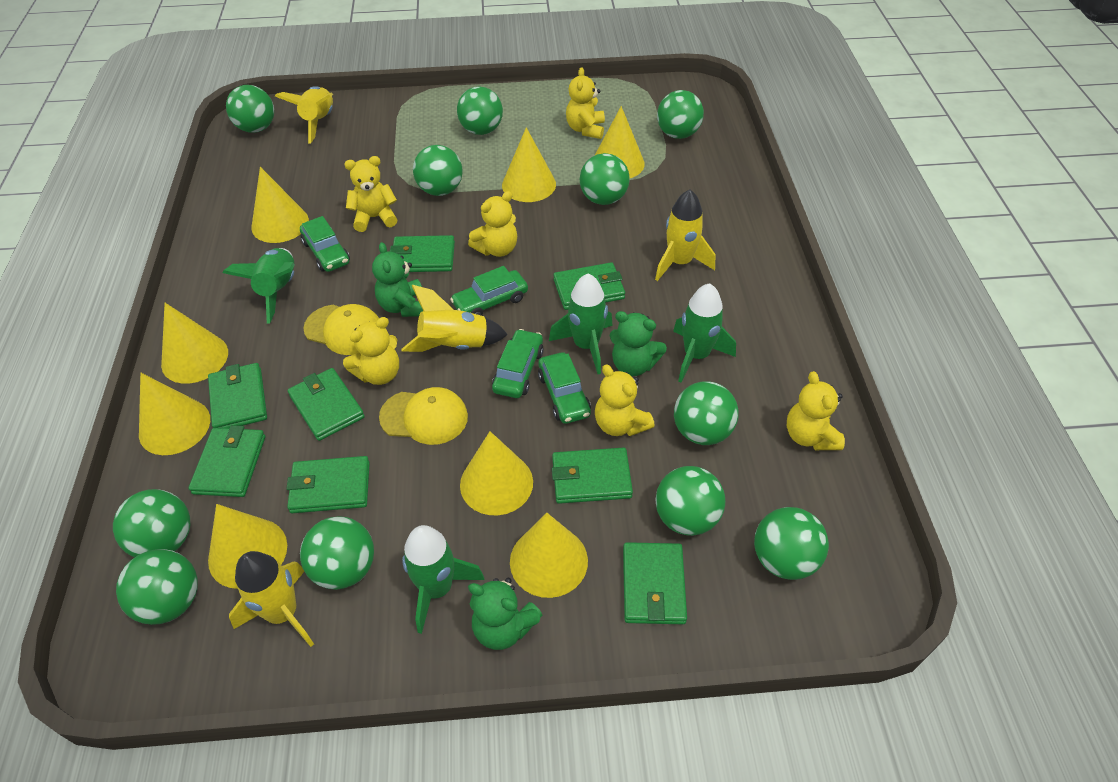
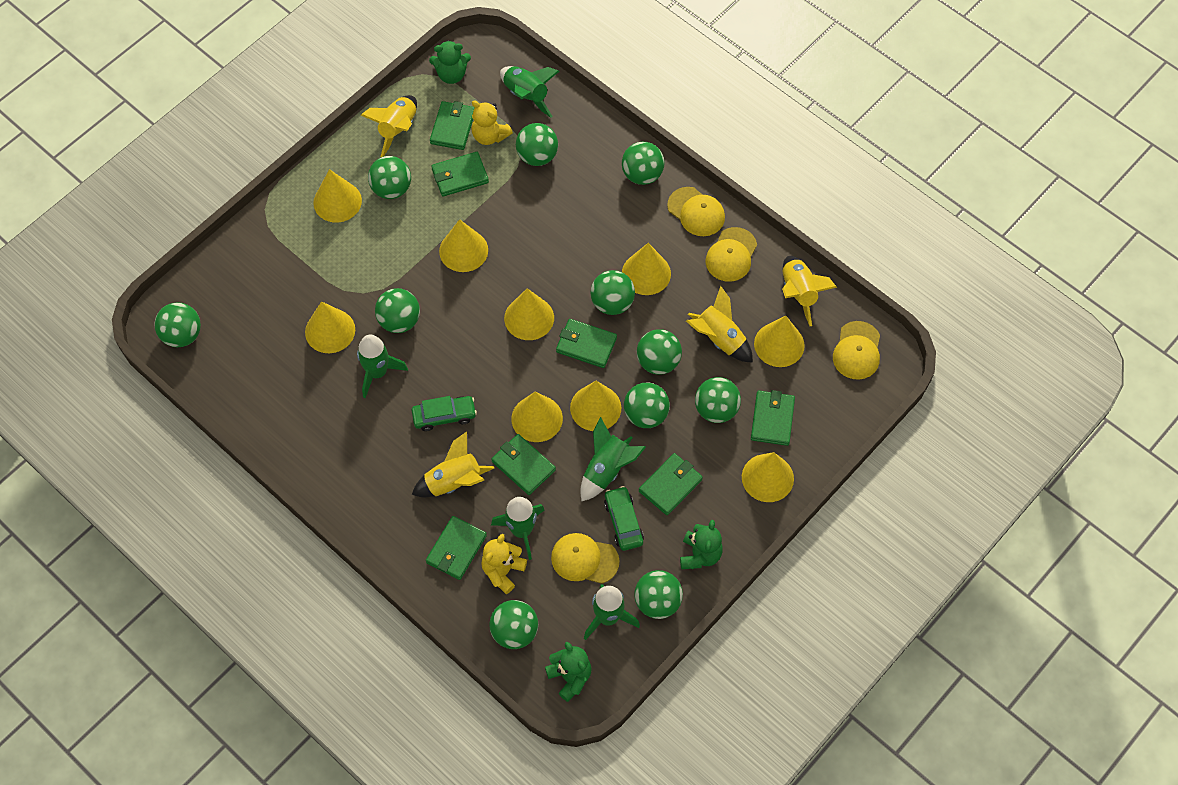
green car: 4 -> 2
green rocket: 4 -> 5
green wallet: 8 -> 7
yellow cap: 2 -> 4
yellow cone: 8 -> 9
yellow teddy bear: 6 -> 2

